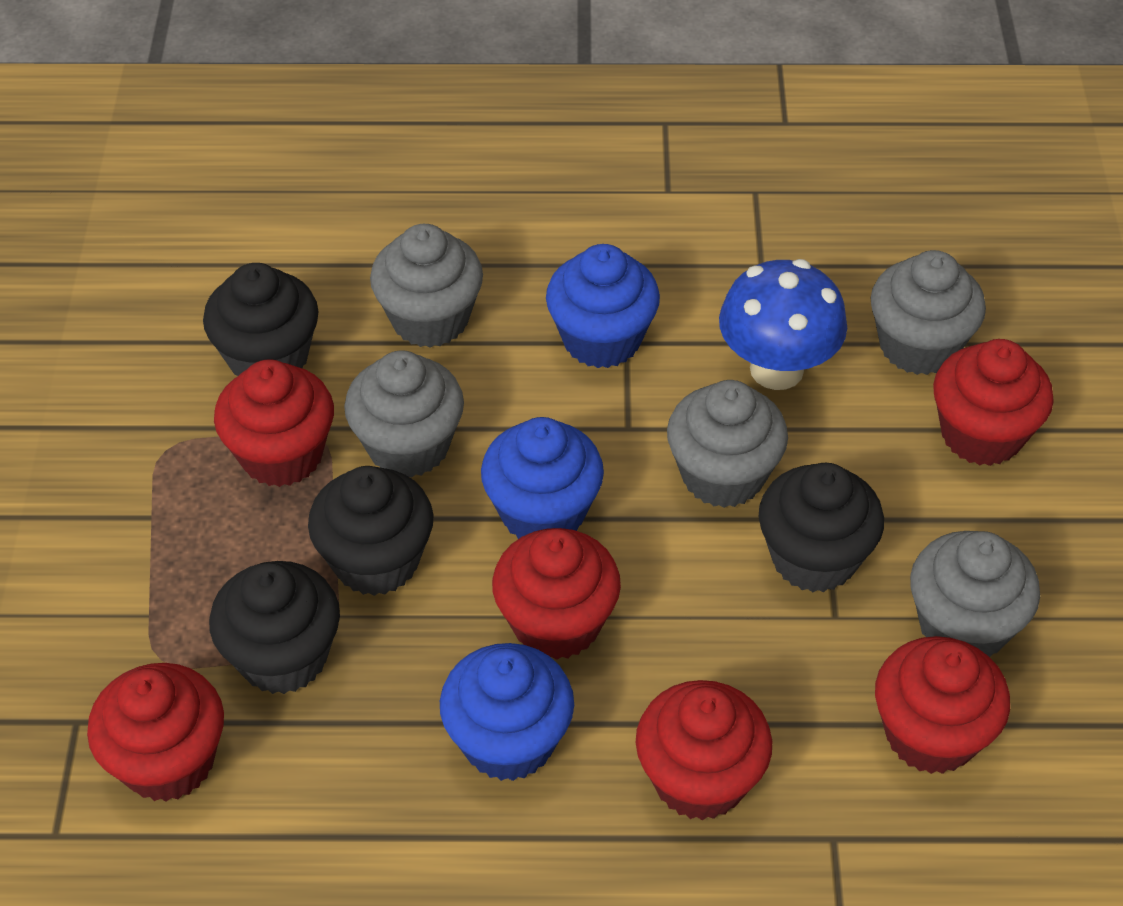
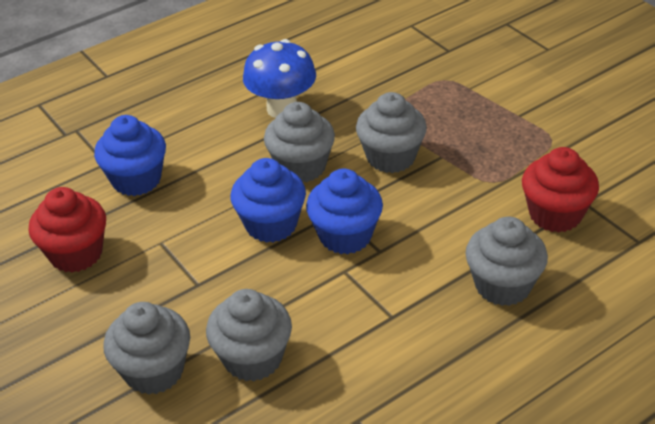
black cupcake: 4 -> 0
red cupcake: 6 -> 2

